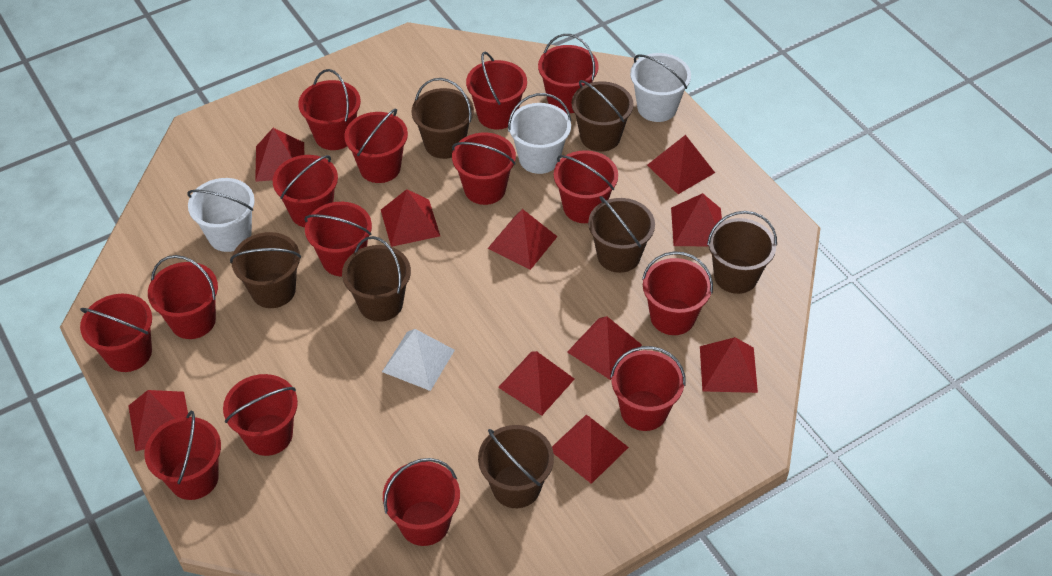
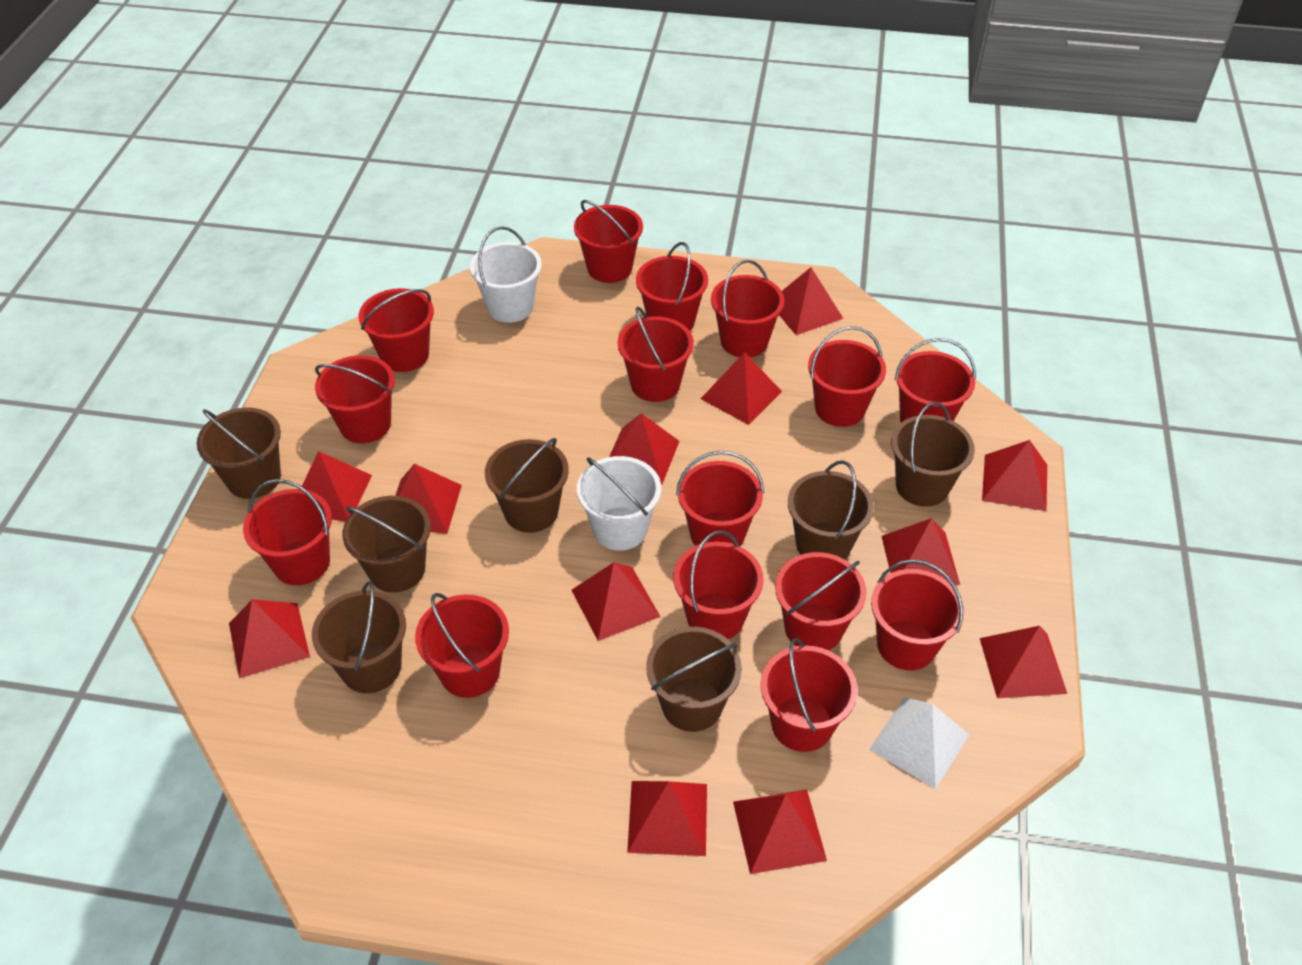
red pyramid: 10 -> 12
white bucket: 3 -> 2

